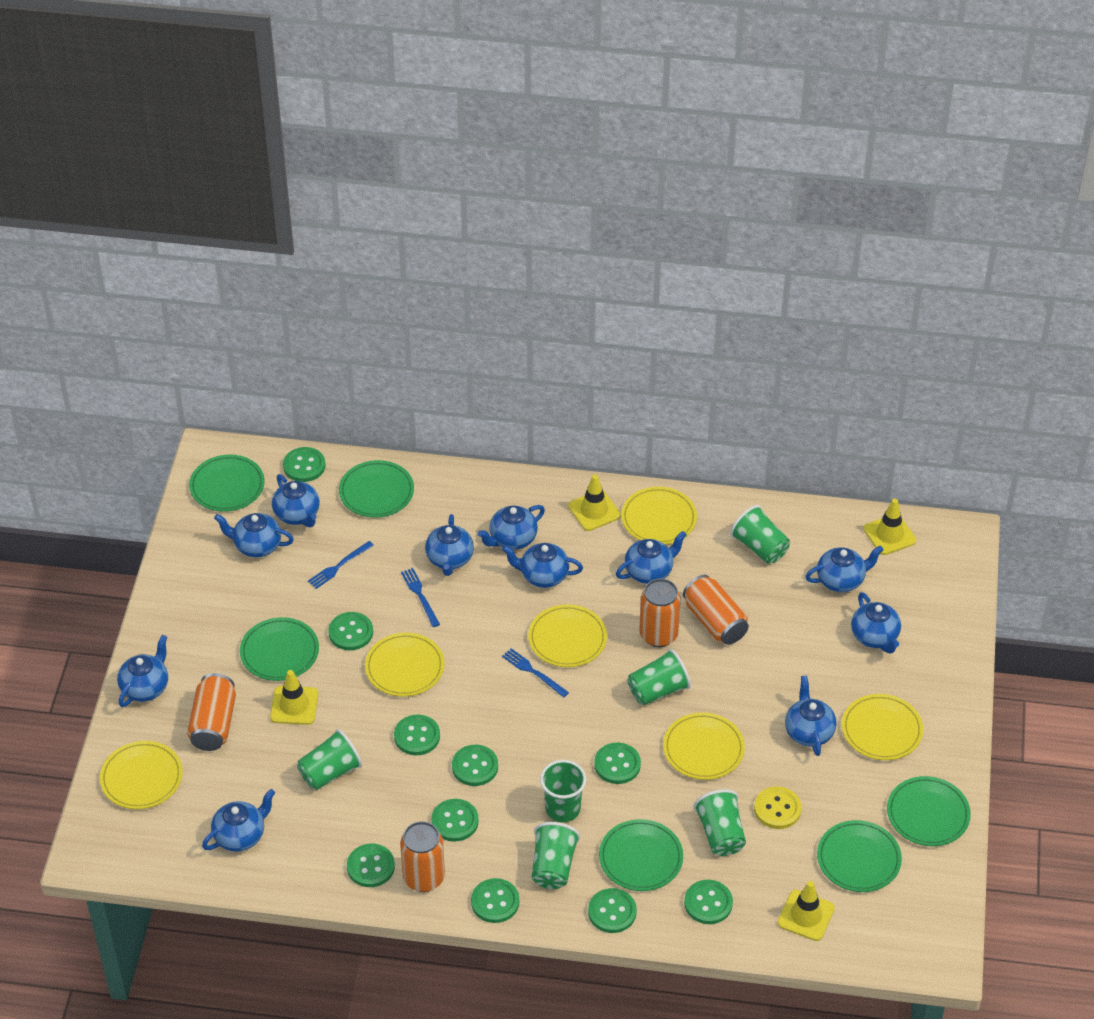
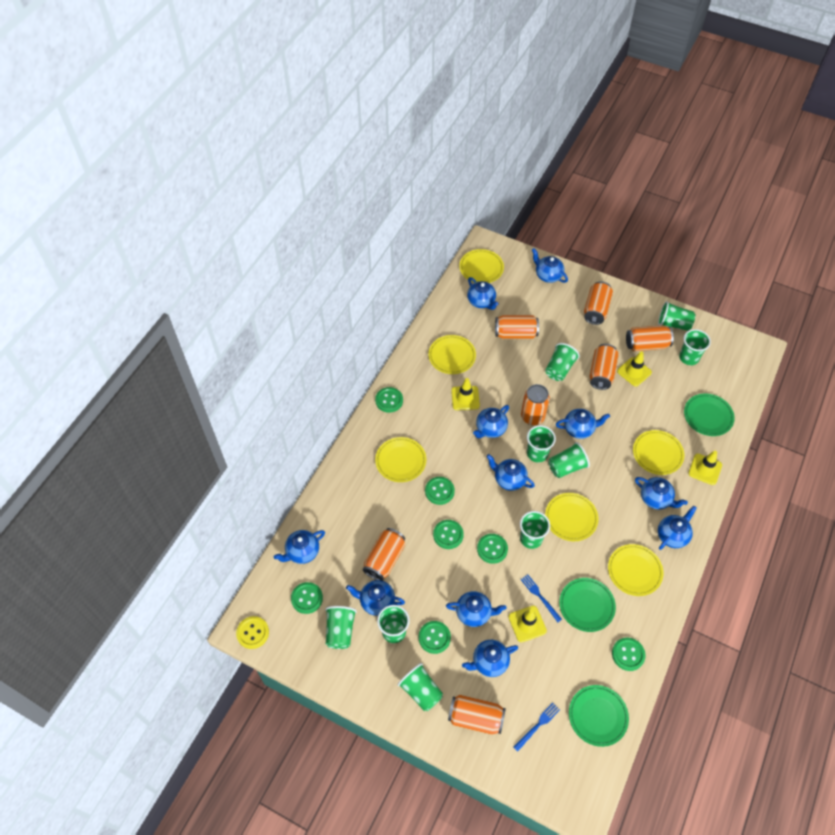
blue fork: 3 -> 2
green button: 10 -> 7
green cup: 6 -> 9
green plate: 6 -> 3
orange can: 4 -> 7

